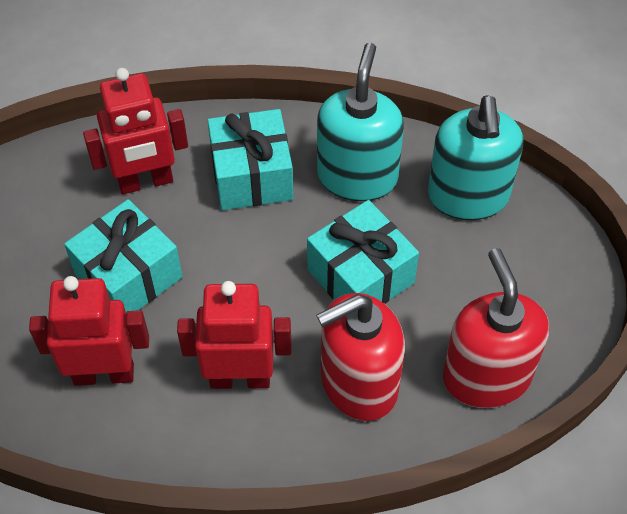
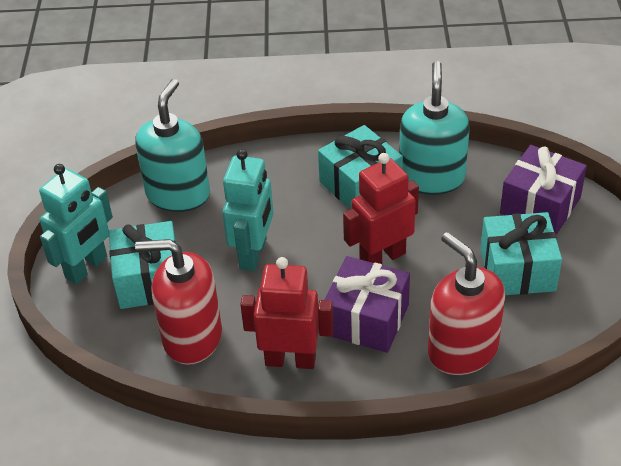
purple gift: 0 -> 2
red robot: 3 -> 2
turquoise robot: 0 -> 2

